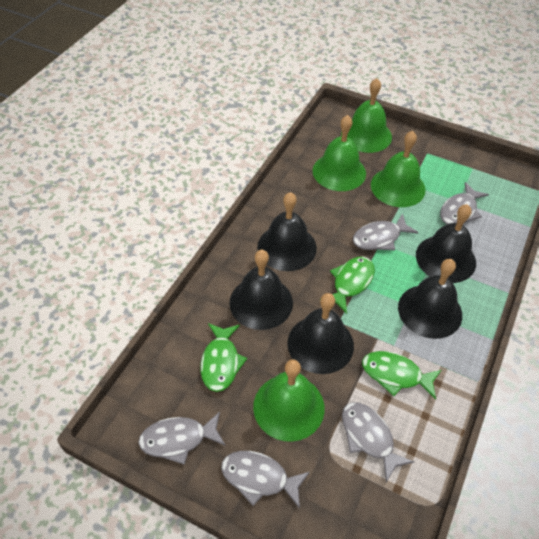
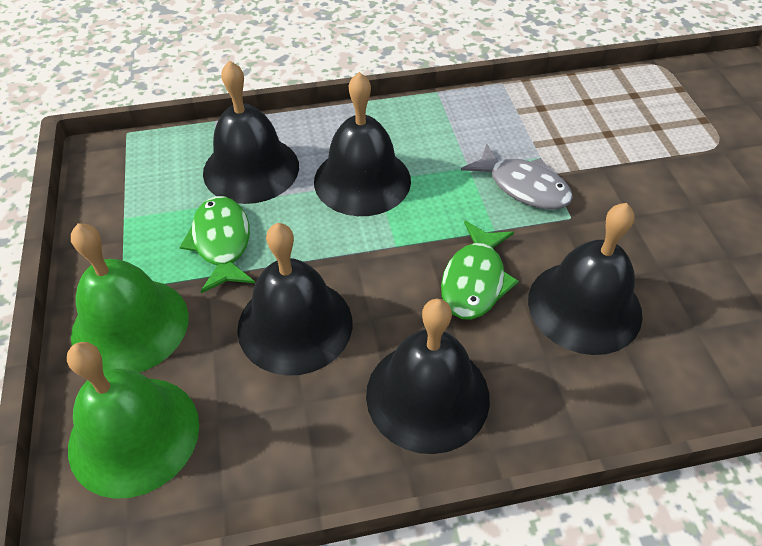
green bell: 4 -> 2
green fish: 3 -> 2
grey fish: 5 -> 1

